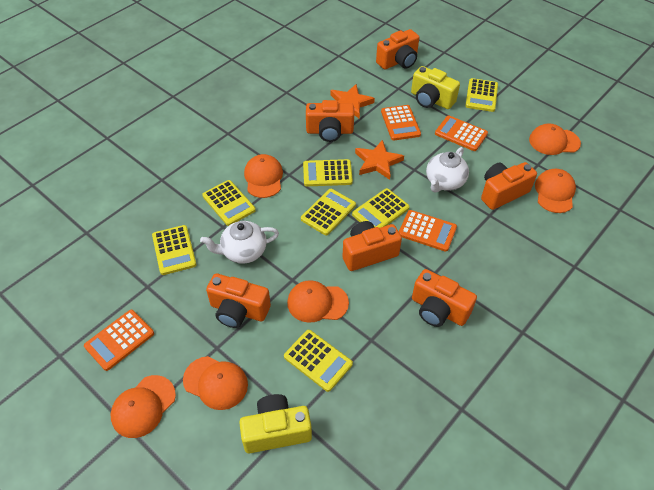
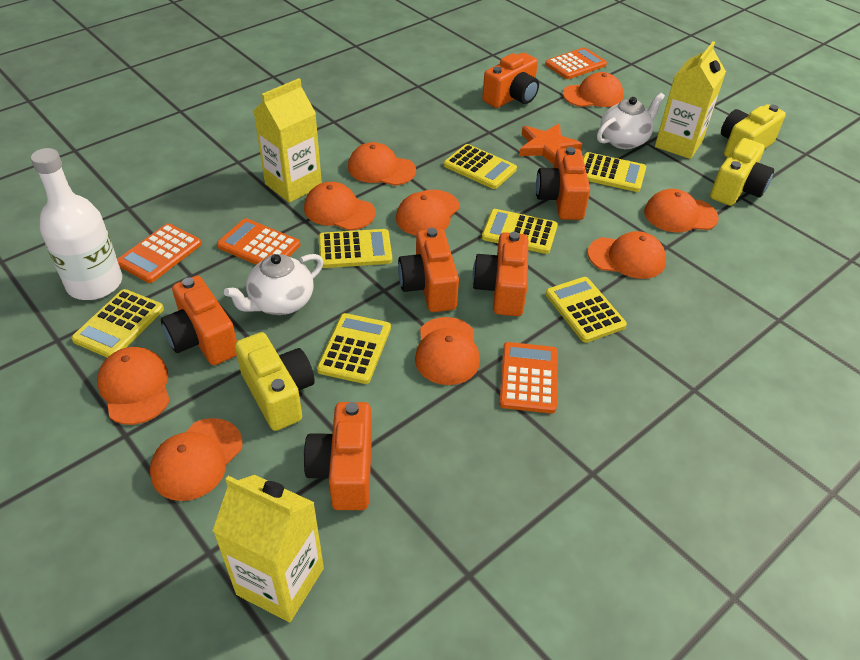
orange cap: 6 -> 9
orange star: 2 -> 1
white bottle: 0 -> 1
yellow camera: 2 -> 3
yellow carton: 0 -> 3

